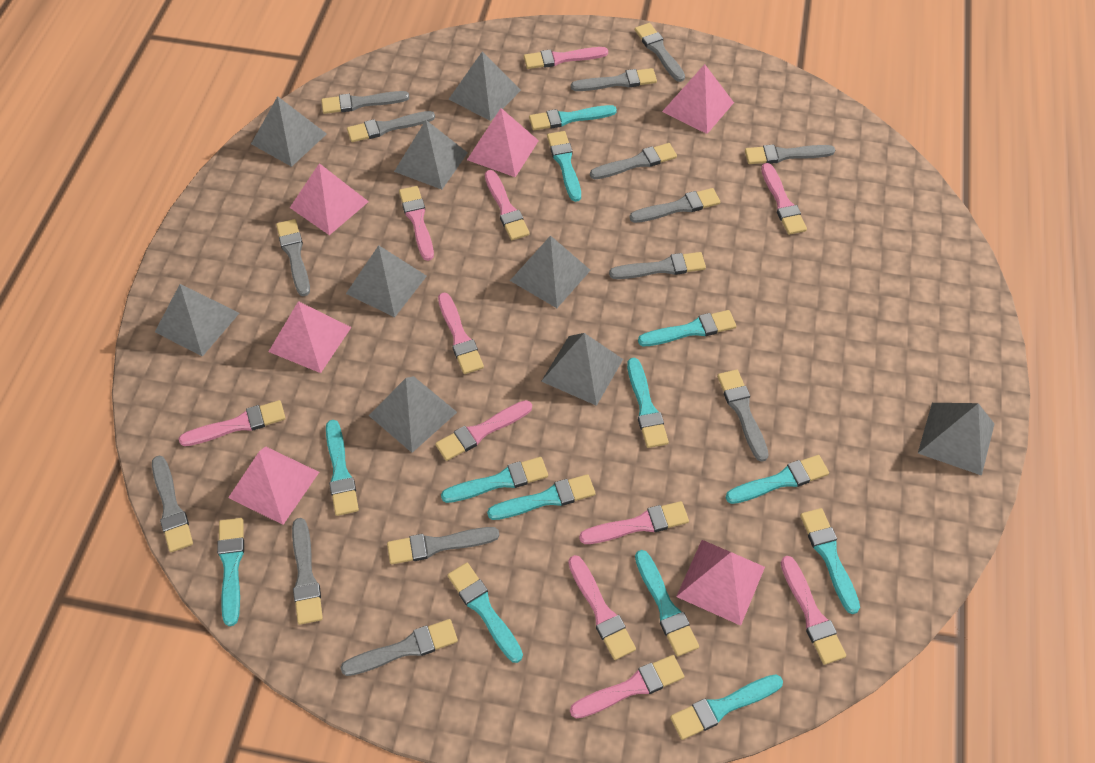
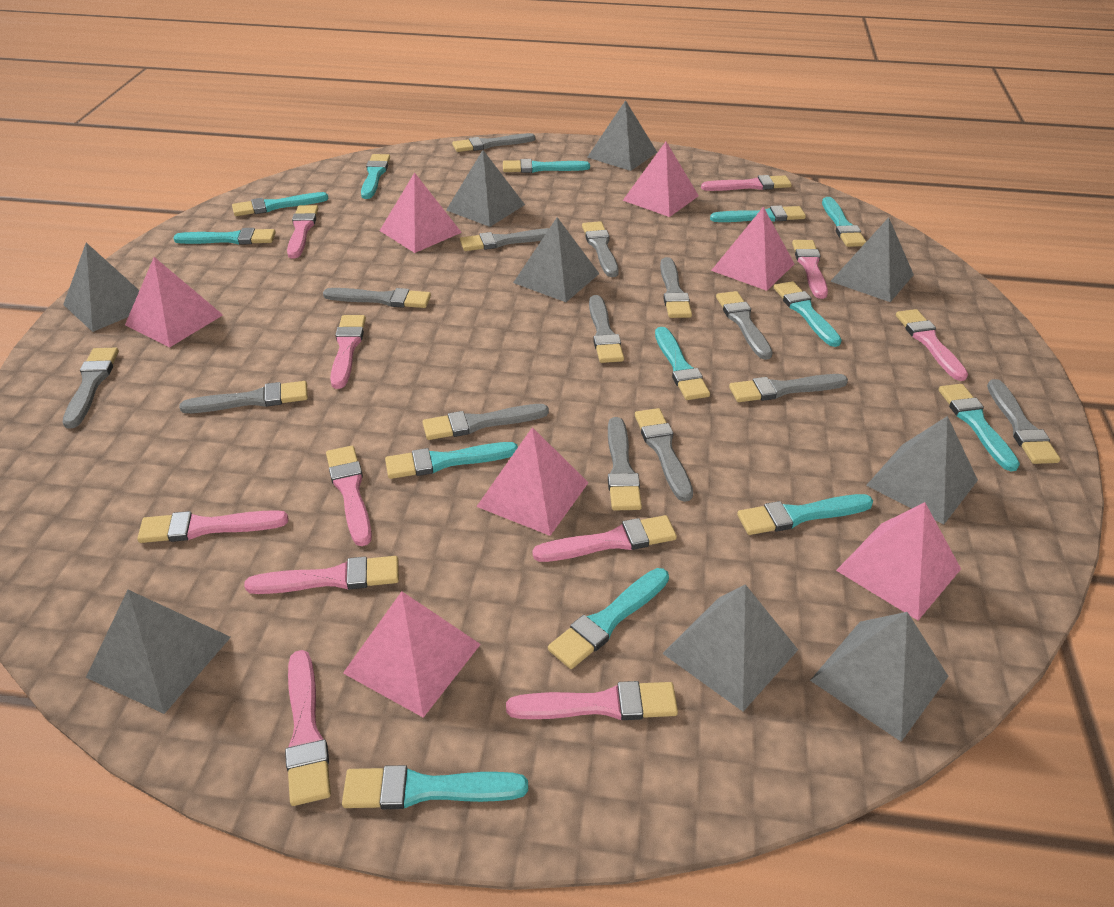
pink pyramid: 6 -> 7

